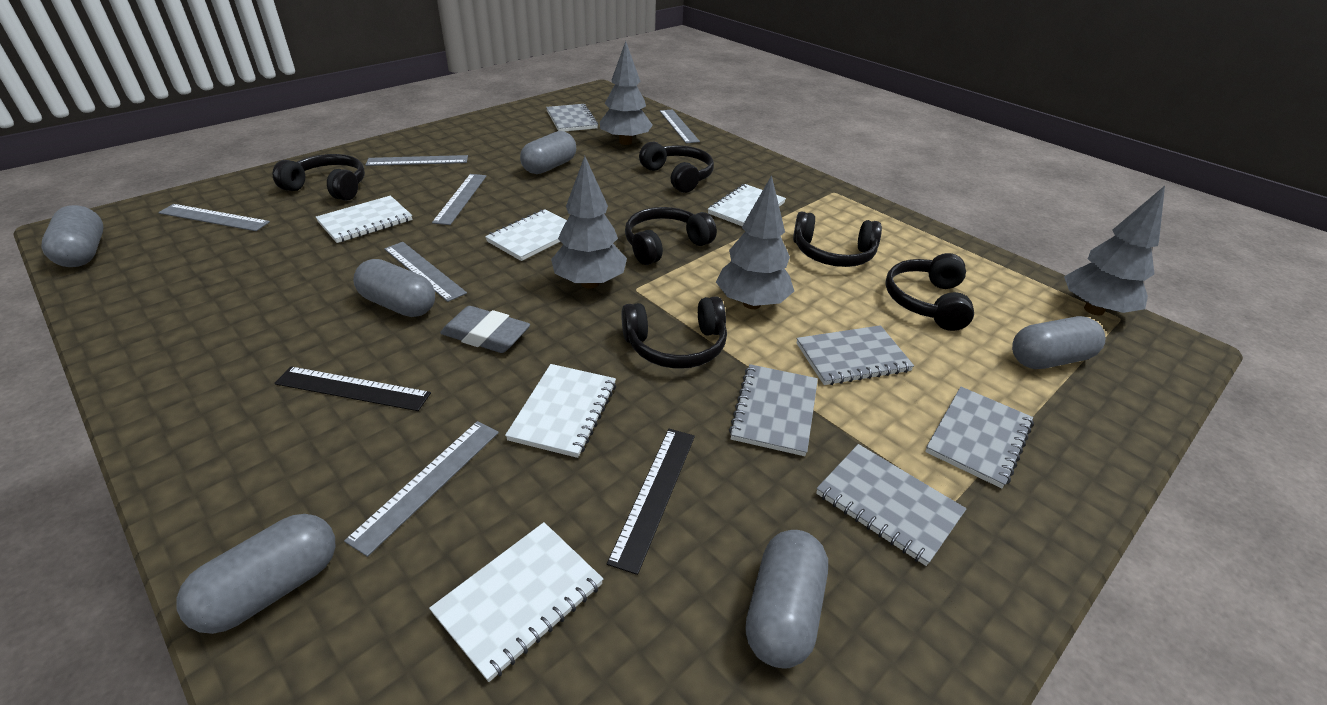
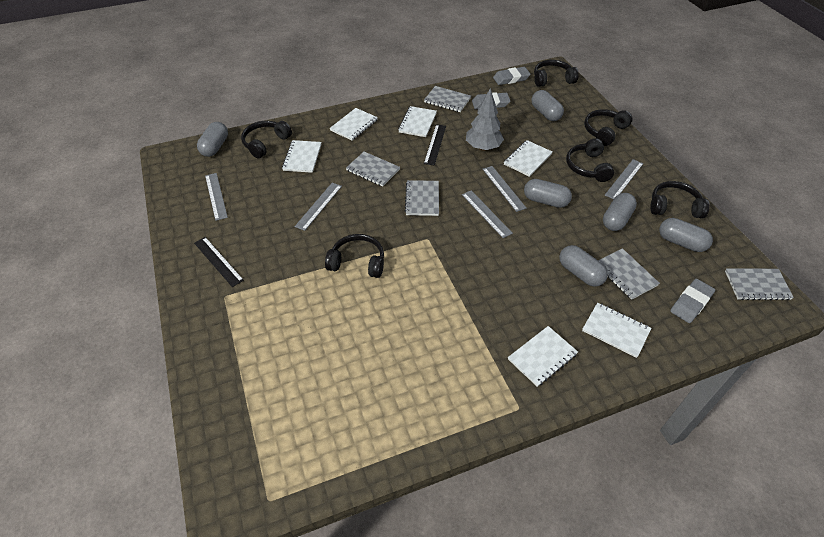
grey eraser: 1 -> 3
grey ruler: 6 -> 5
grey tree: 4 -> 1
white notebook: 5 -> 6

